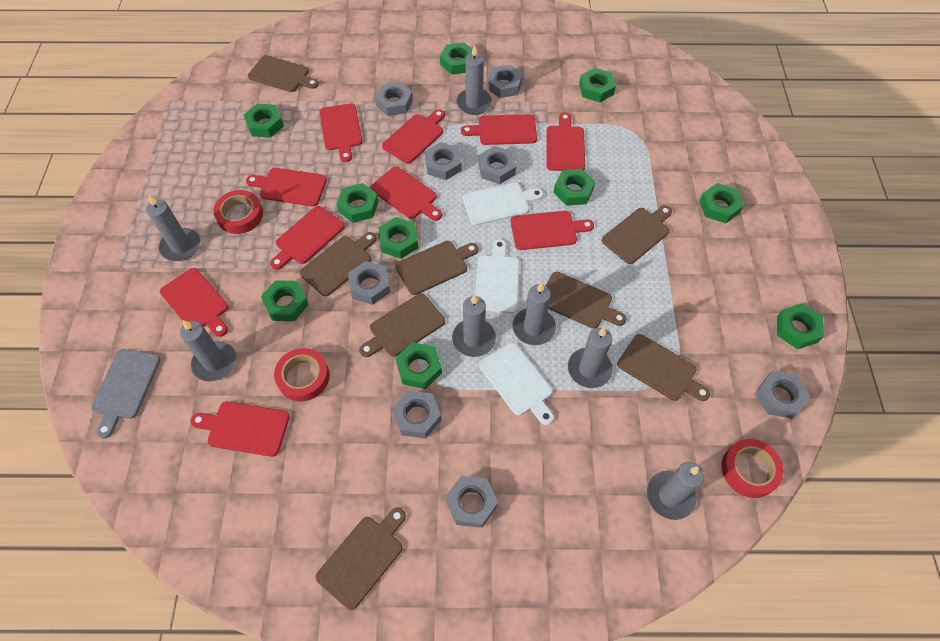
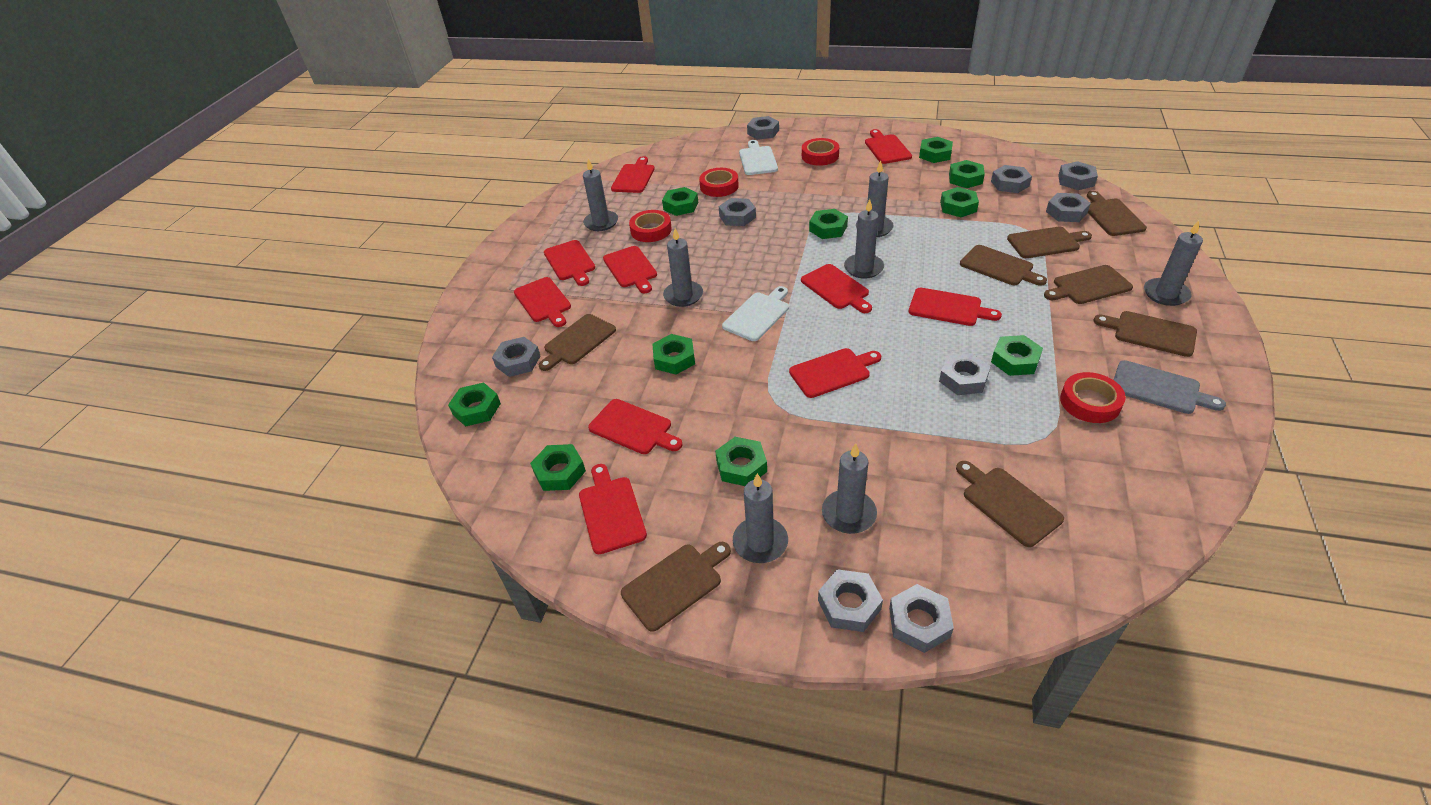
grey nut: 8 -> 9
red tape: 3 -> 4
white cutting board: 3 -> 2

